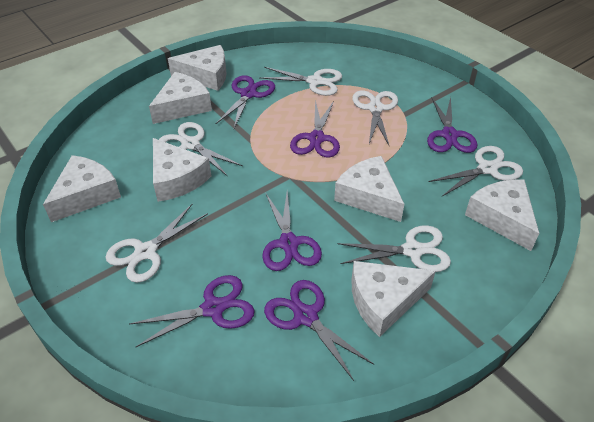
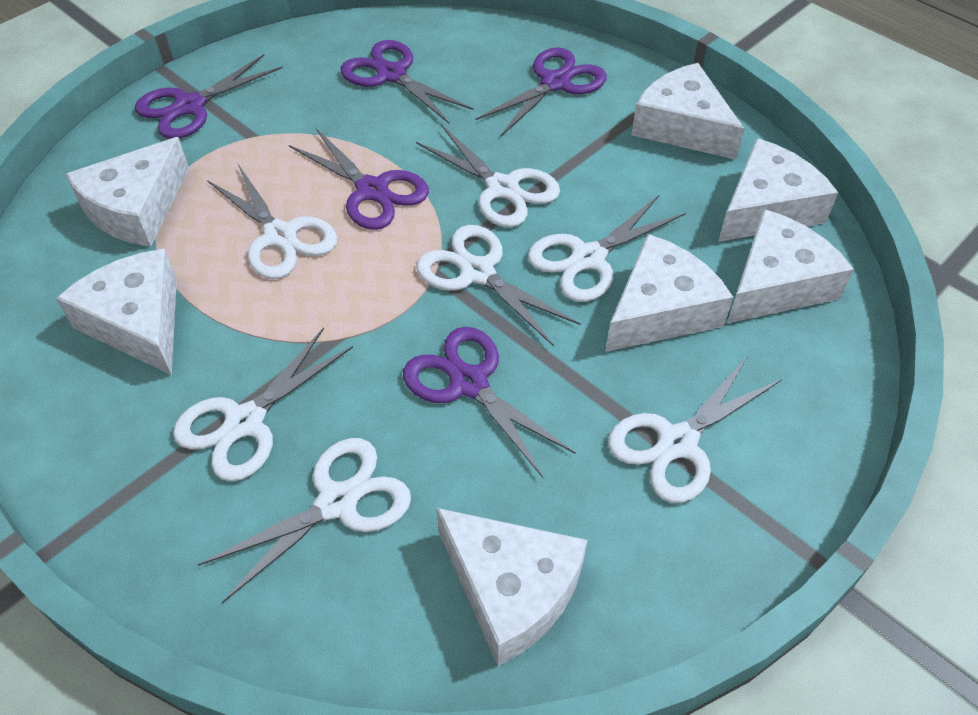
purple scissors: 6 -> 5
white scissors: 6 -> 7

